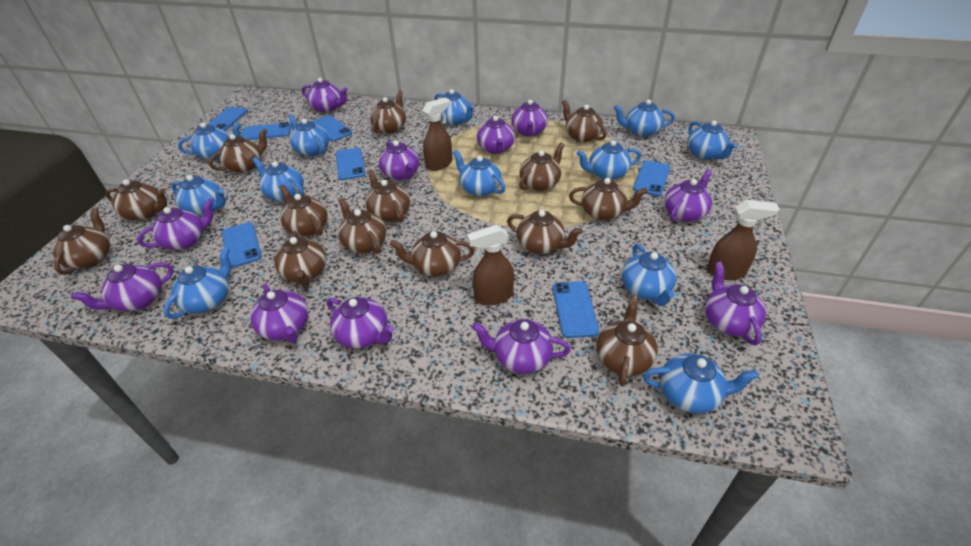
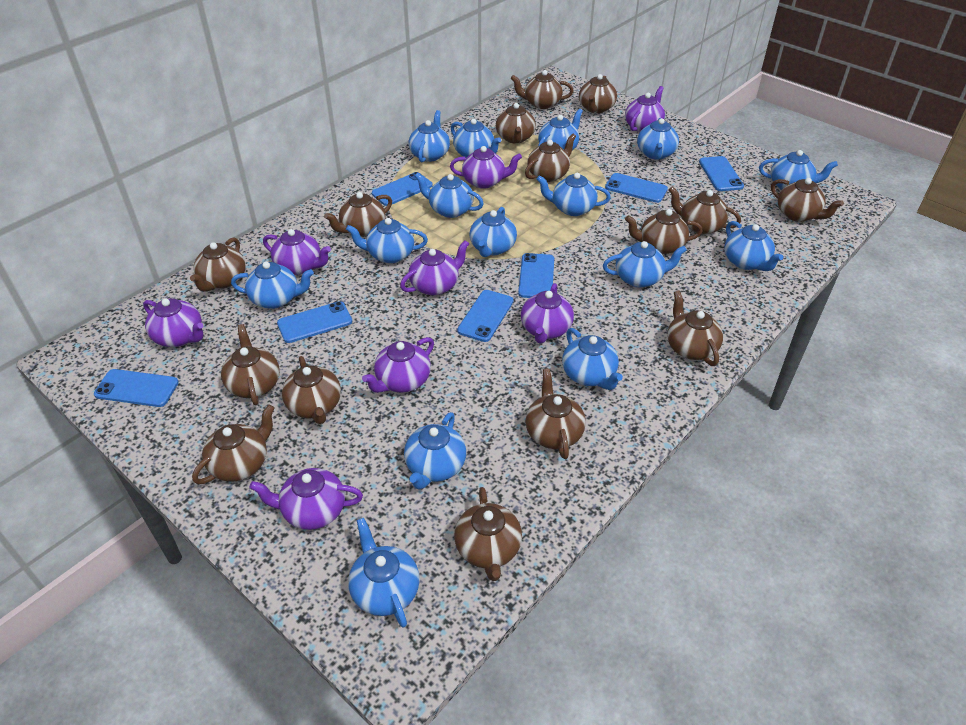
blue teapot: 12 -> 15
brown spray bottle: 3 -> 0
brown teapot: 14 -> 15
purple teapot: 11 -> 8

